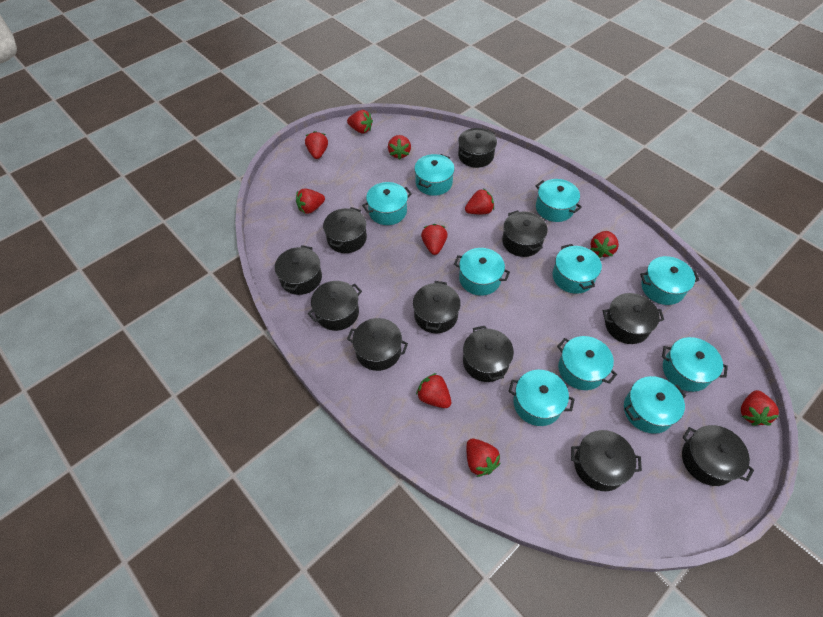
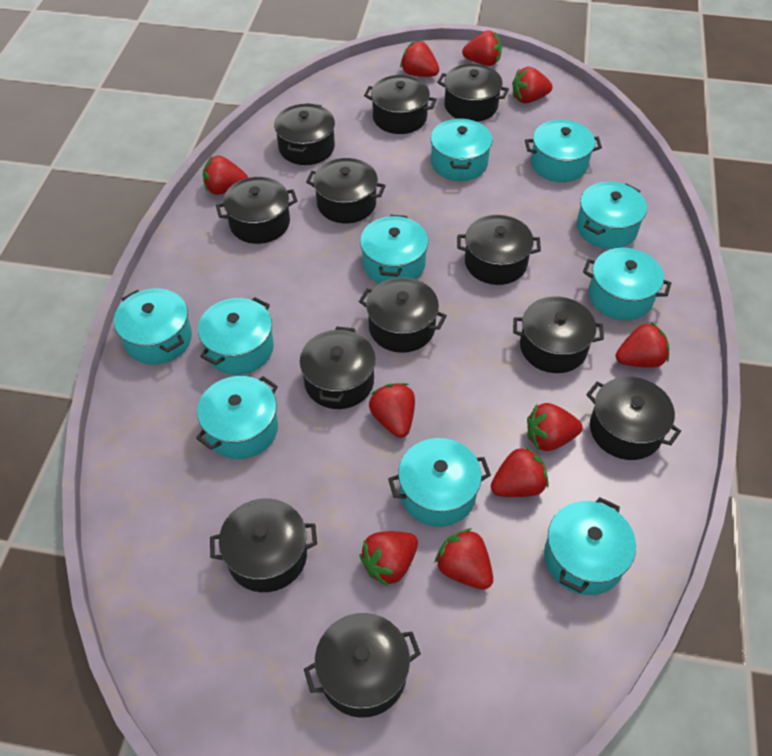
black pot: 11 -> 12

